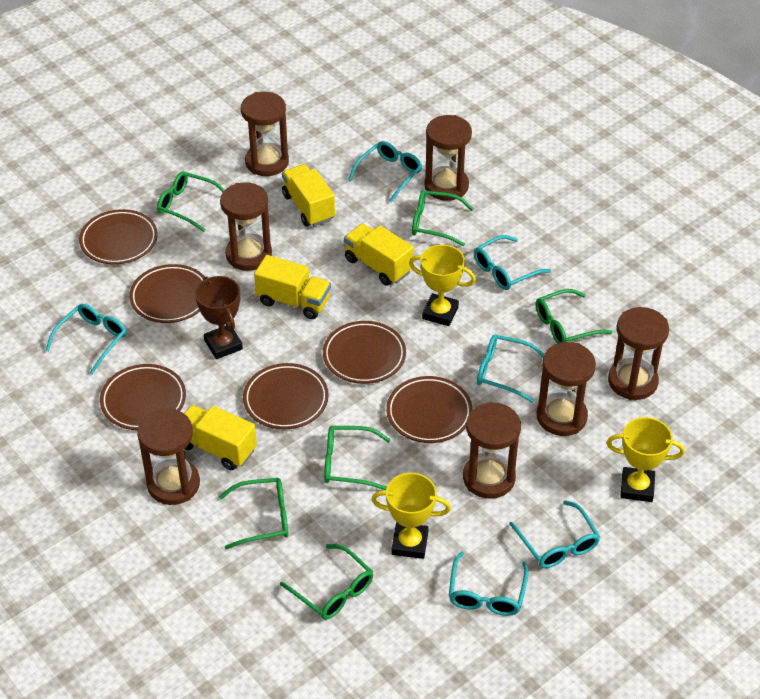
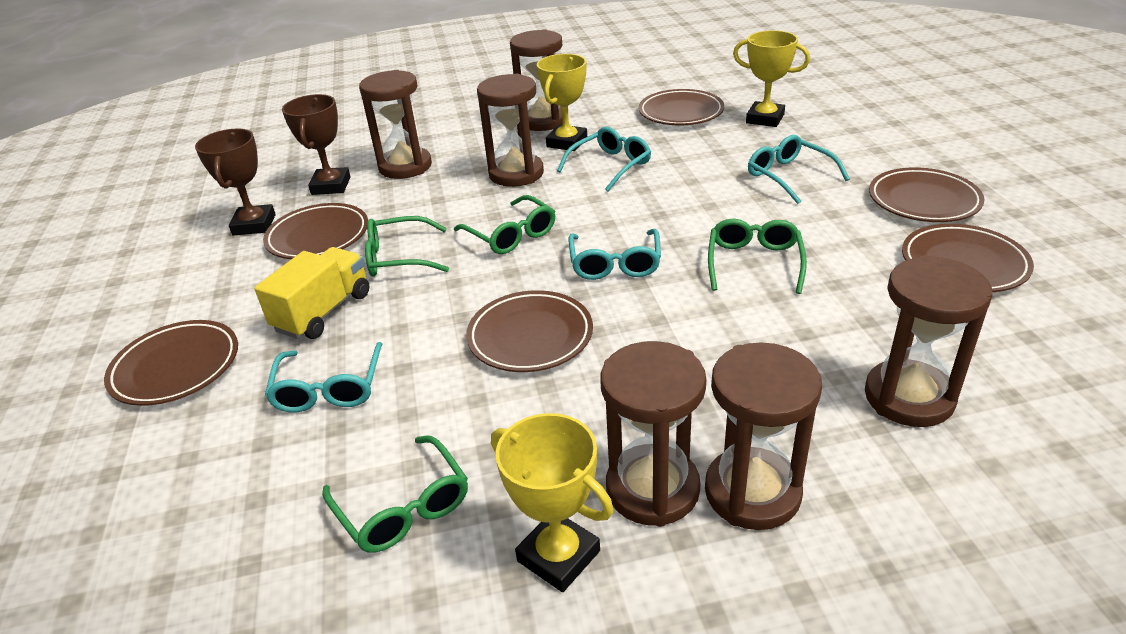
brown hourglass: 7 -> 6
brown trophy: 1 -> 2
green glasses: 6 -> 4
turquoise glasses: 6 -> 4
yellow truck: 4 -> 1

